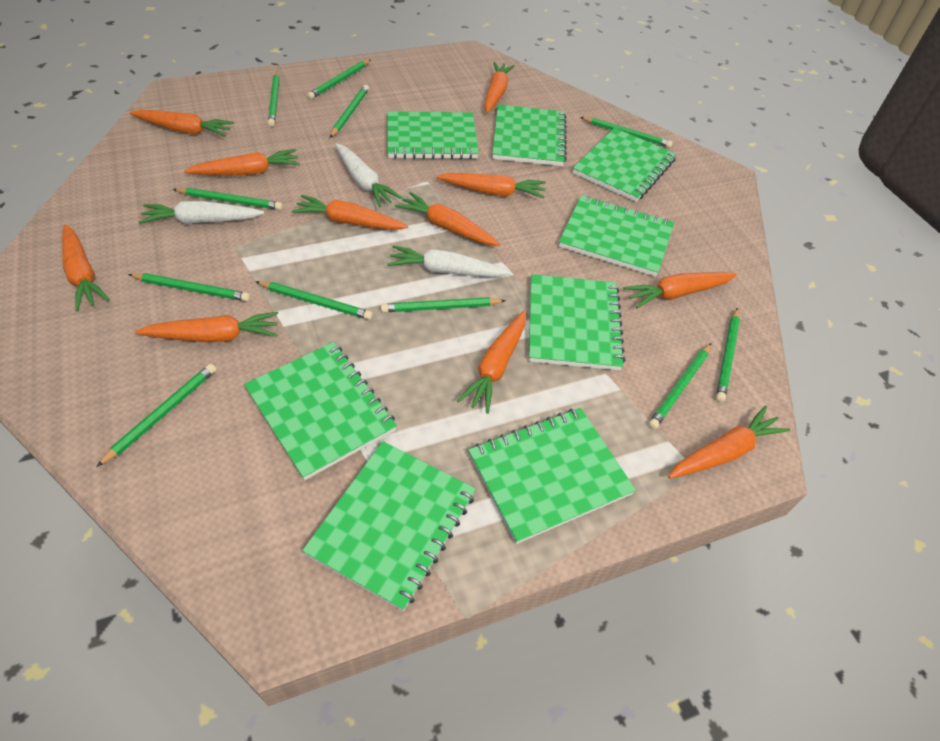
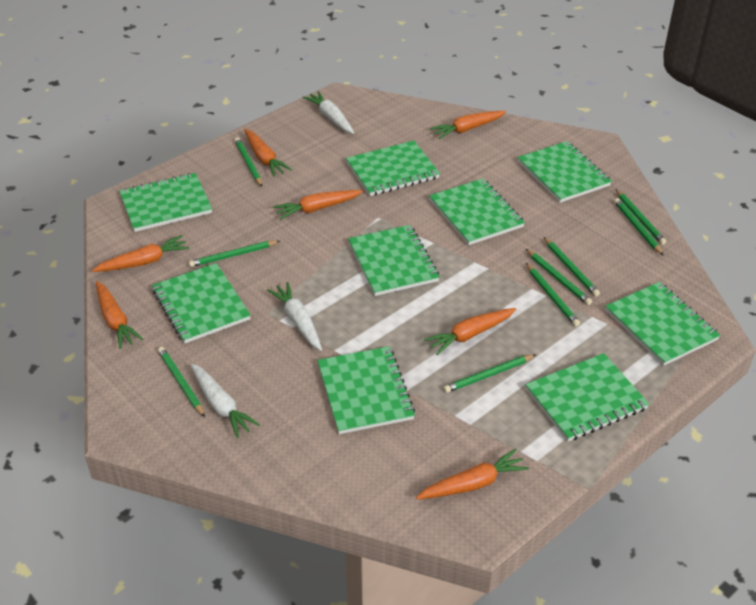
green notebook: 8 -> 9
green pencil: 11 -> 9
orange carrot: 11 -> 7

